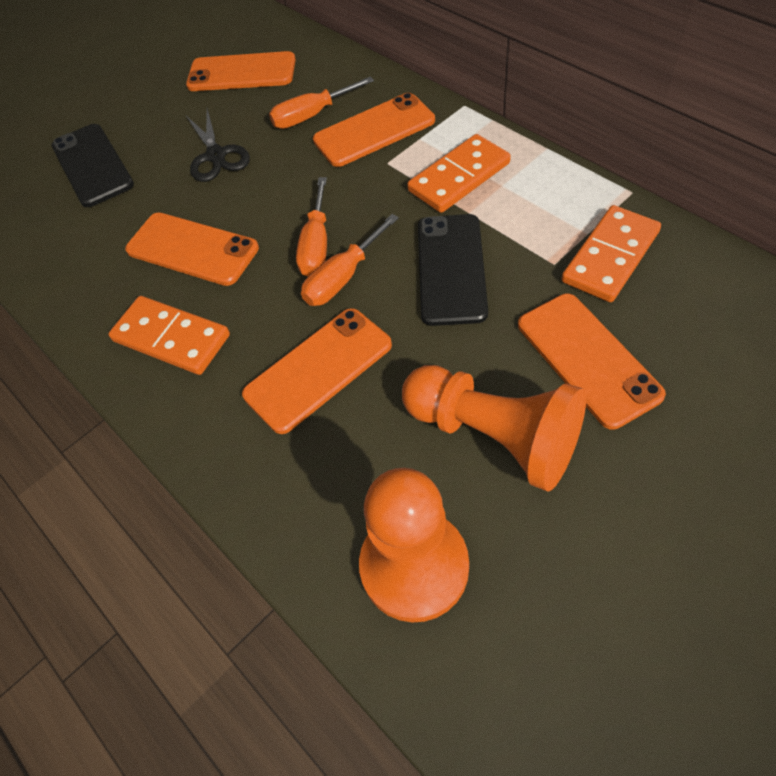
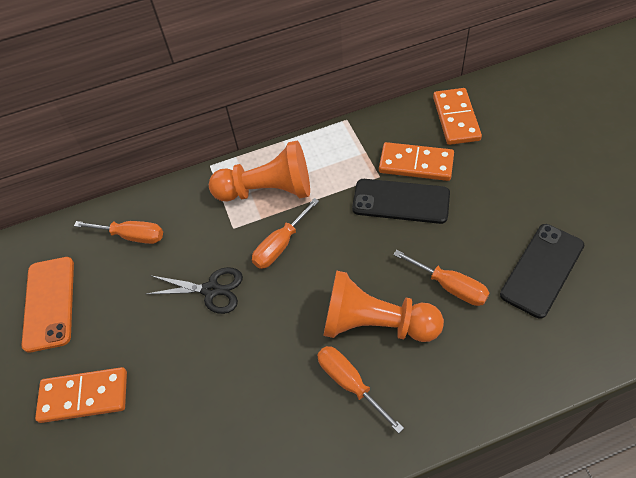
orange phone: 5 -> 1
orange screwdriver: 3 -> 4

